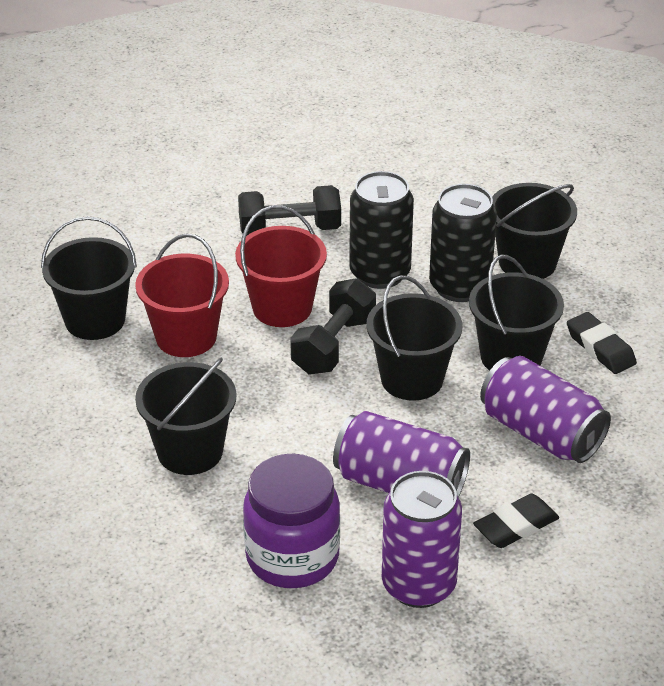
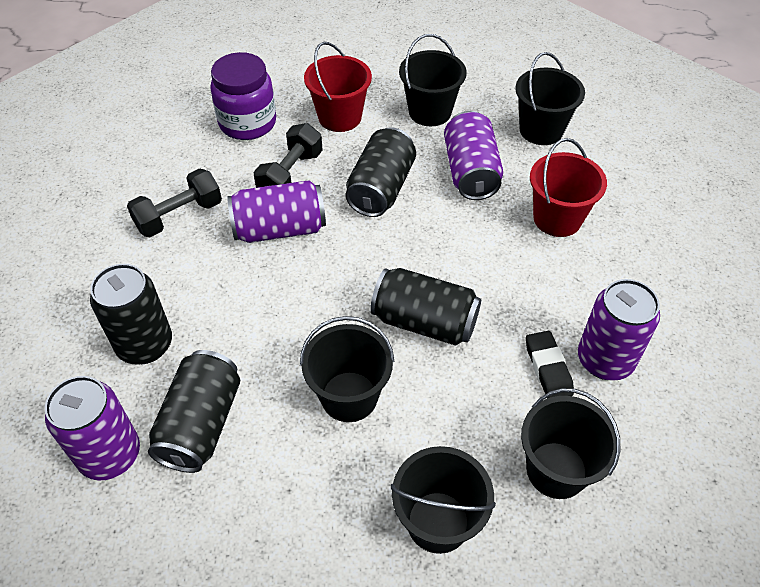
black can: 2 -> 4
black eraser: 2 -> 1
purple can: 3 -> 4

